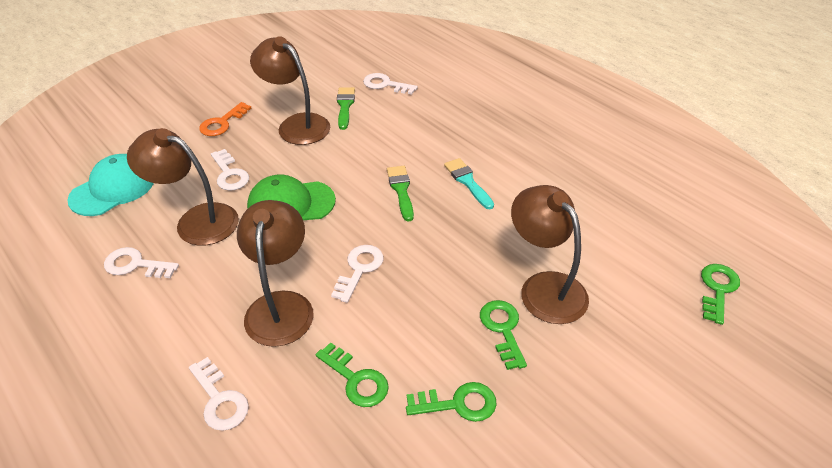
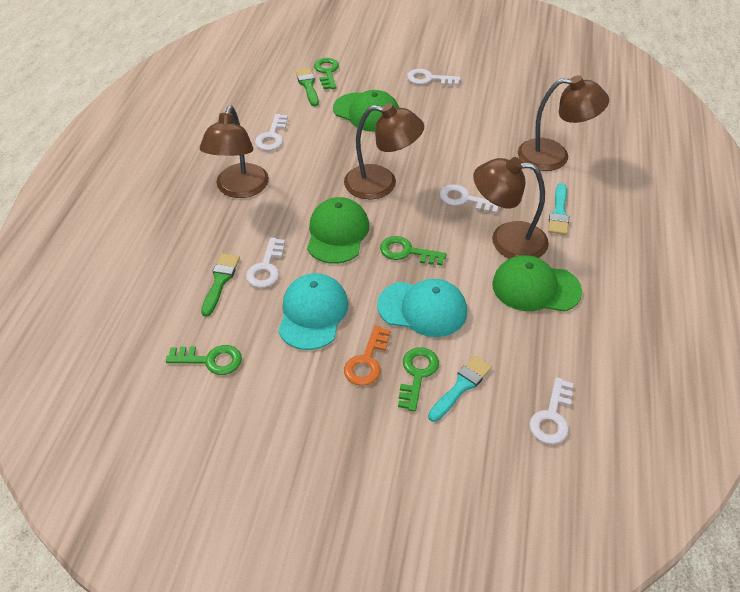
green cap: 1 -> 3
turquoise brush: 1 -> 2
turquoise cap: 1 -> 2

